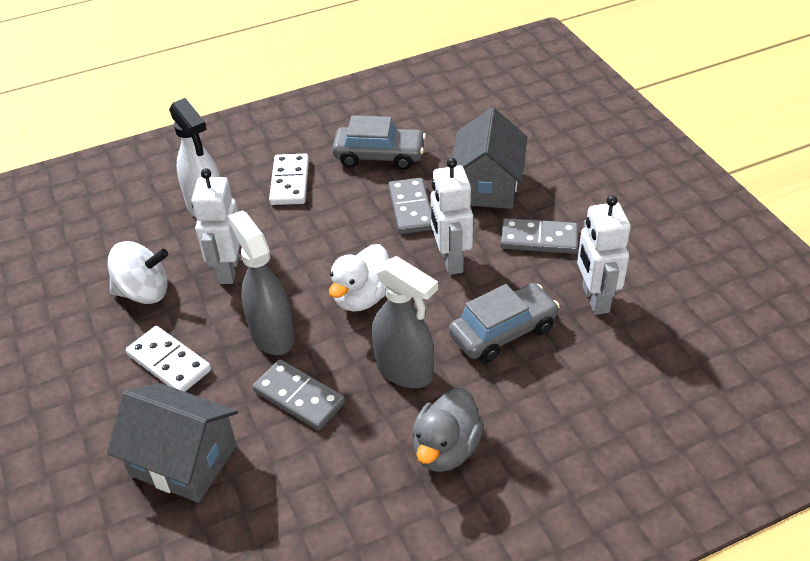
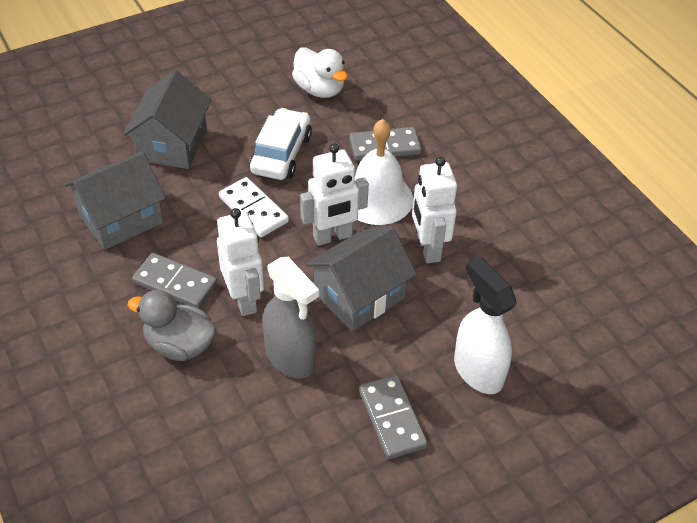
grey car: 2 -> 0
grey house: 2 -> 3
grey spray bottle: 2 -> 1
white bell: 0 -> 1
white car: 0 -> 1
white domino: 2 -> 1
white spinning top: 1 -> 0

